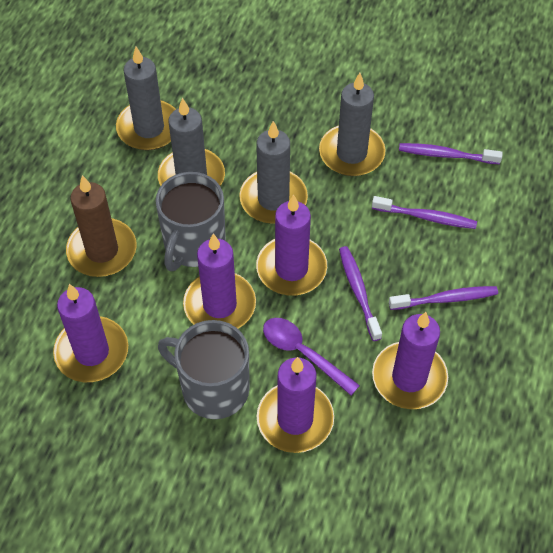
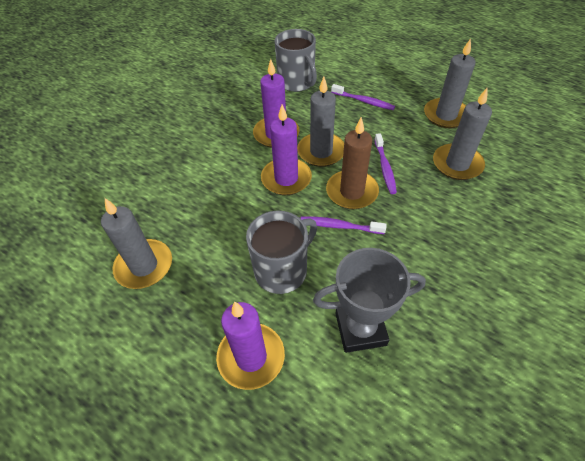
grey trophy: 0 -> 1
purple candle: 5 -> 3
purple spoon: 1 -> 0
purple toothbrush: 4 -> 3

